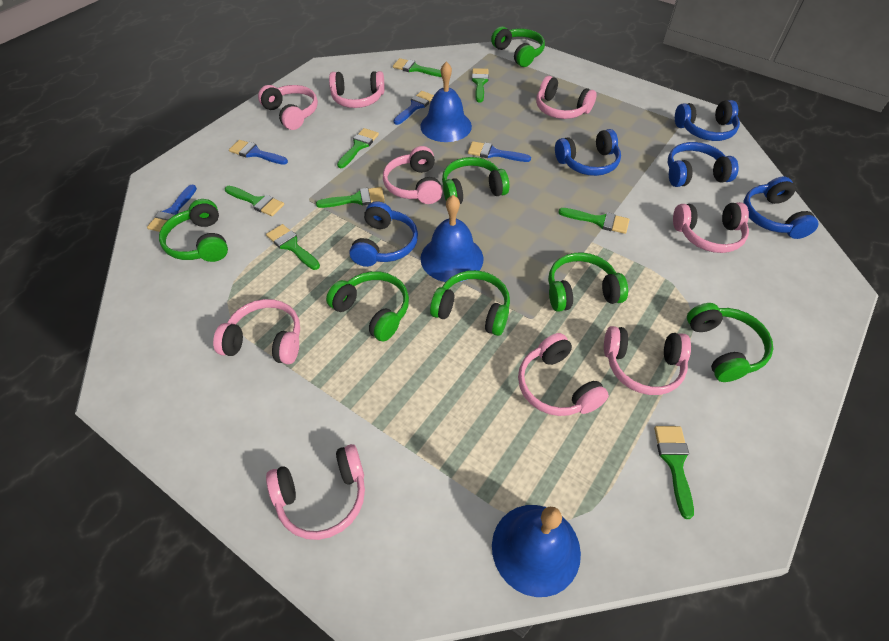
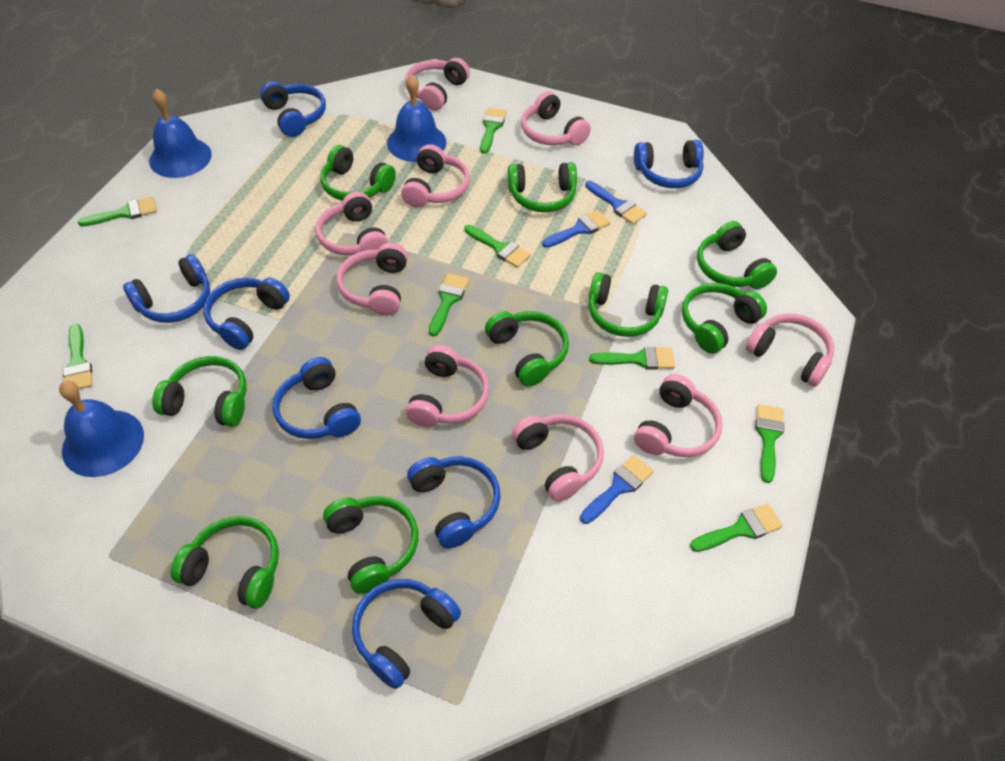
blue brush: 4 -> 3
blue headphones: 5 -> 7
green headphones: 7 -> 9

